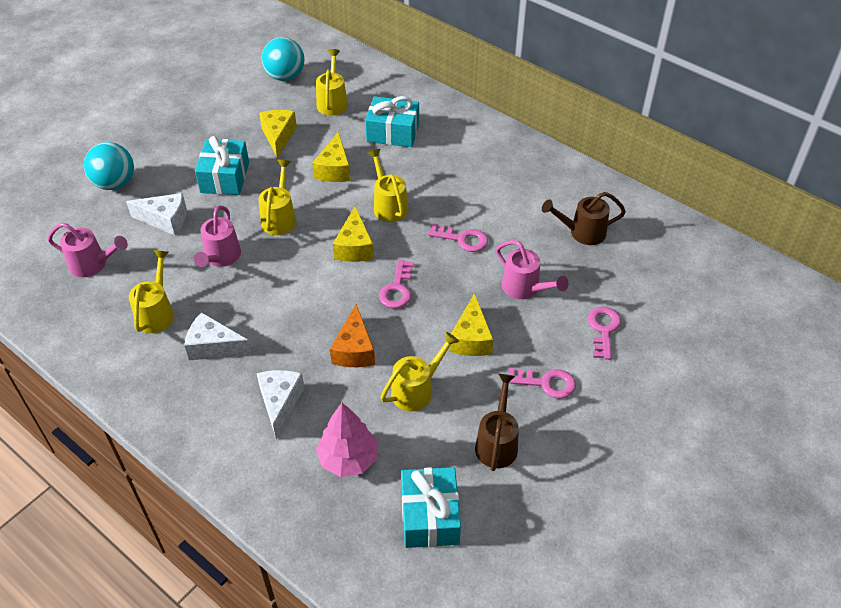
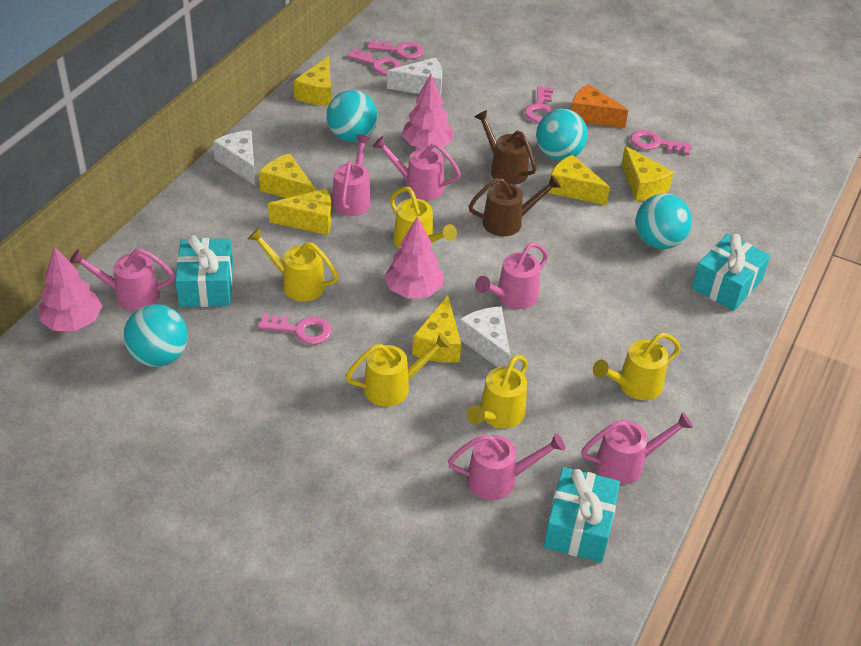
pink key: 4 -> 5
pink tree: 1 -> 3
pink watering can: 3 -> 6
turquoise ball: 2 -> 4
yellow cheese: 4 -> 6

